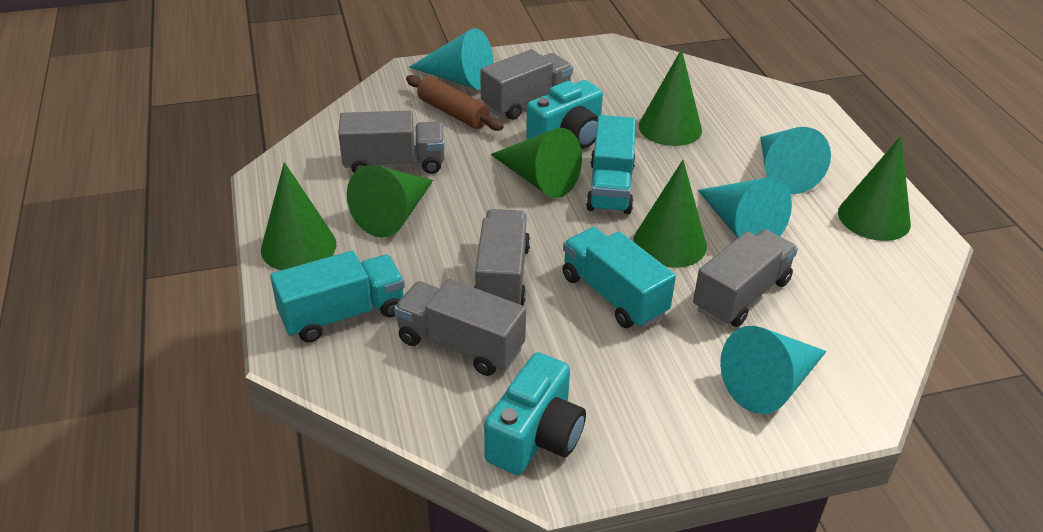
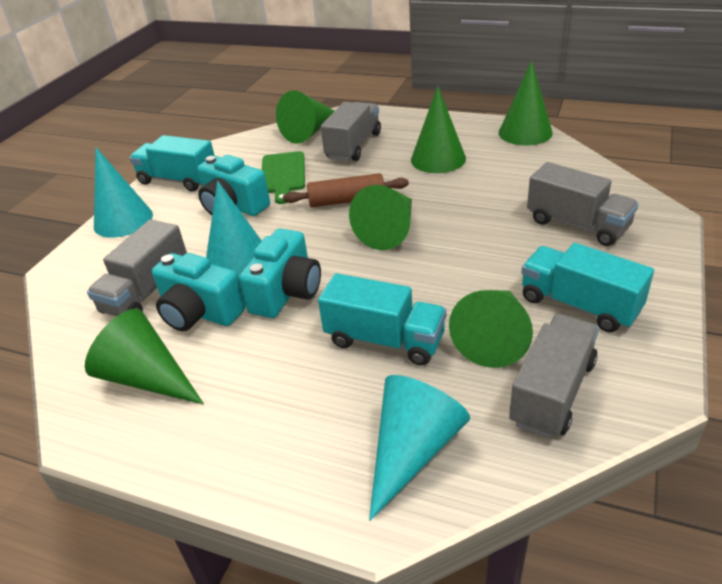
green cutting board: 0 -> 1
grey truck: 5 -> 4
turquoise camera: 2 -> 3
turquoise cone: 4 -> 3

